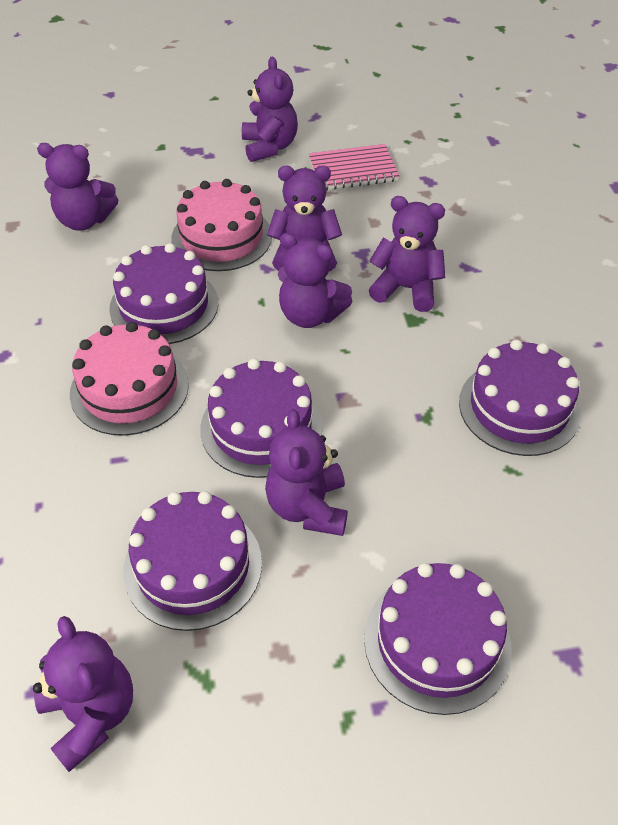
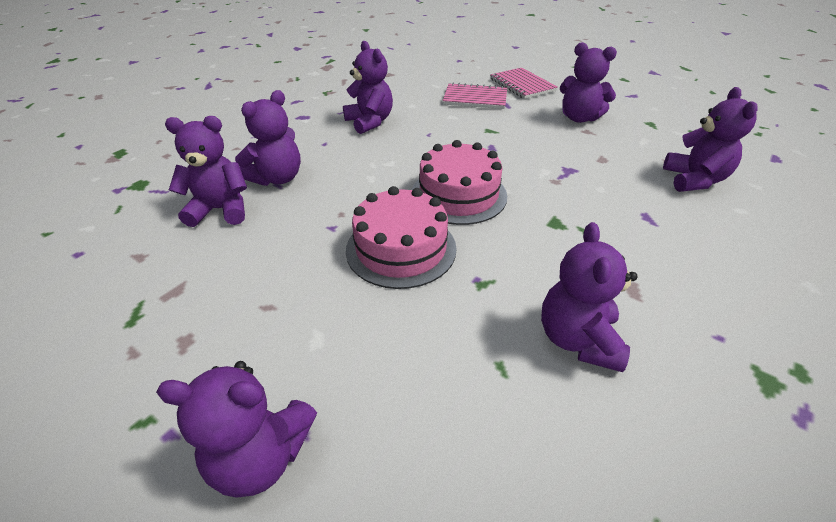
pink notebook: 1 -> 2
purple cake: 5 -> 0

